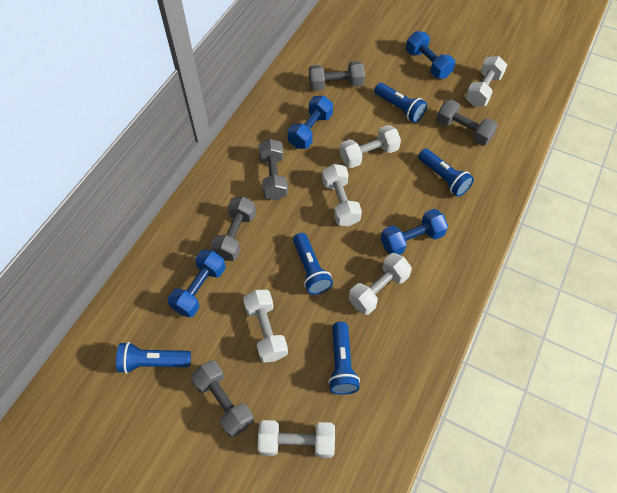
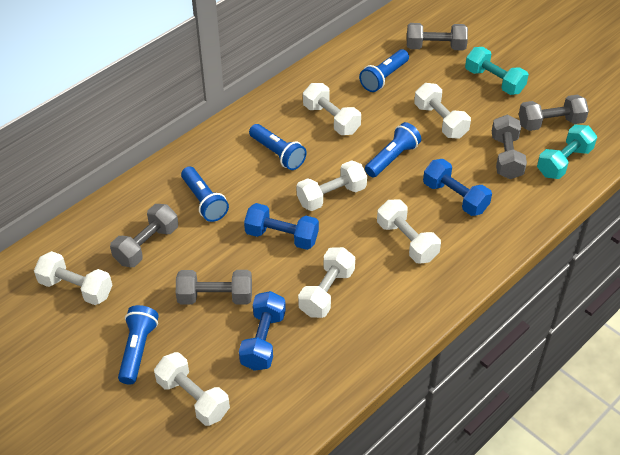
blue dumbbell: 4 -> 3
turquoise dumbbell: 0 -> 2
white dumbbell: 6 -> 7

